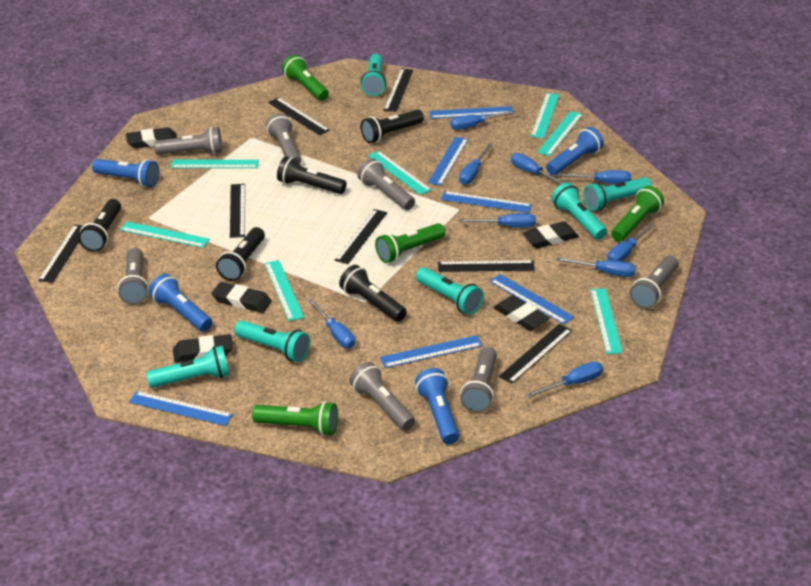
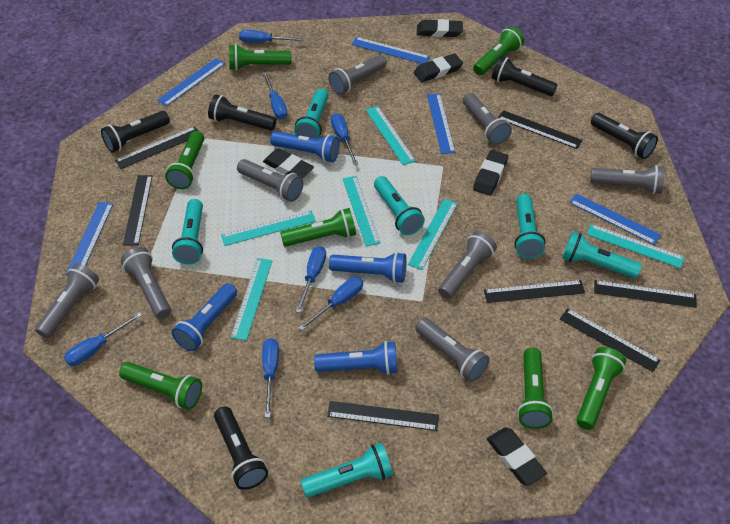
blue ruler: 6 -> 5
blue screwdriver: 9 -> 7
green flashlight: 4 -> 7
grey flashlight: 7 -> 8
turquoise ruler: 7 -> 6

